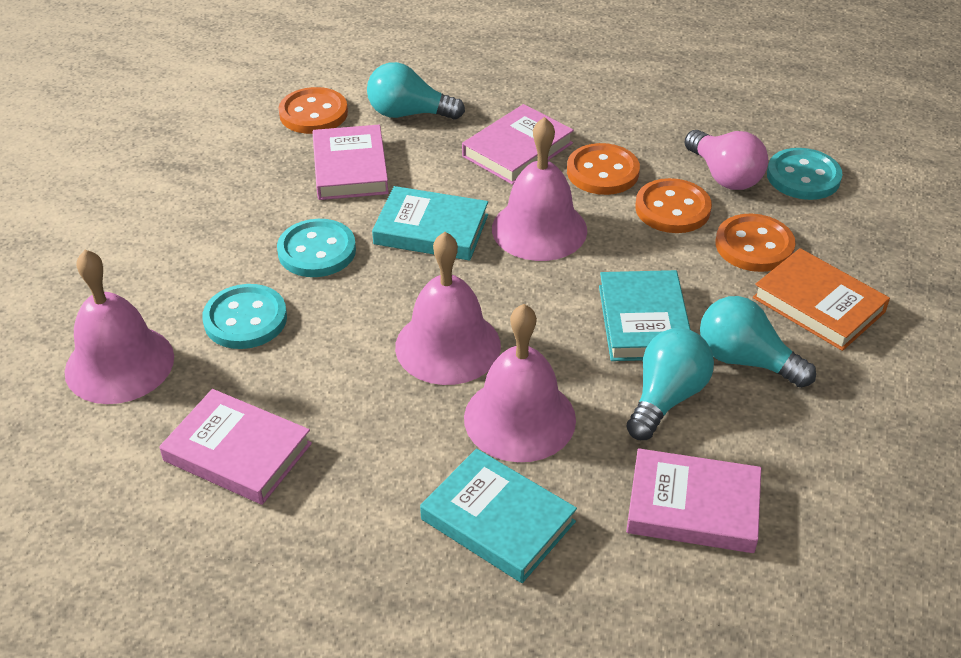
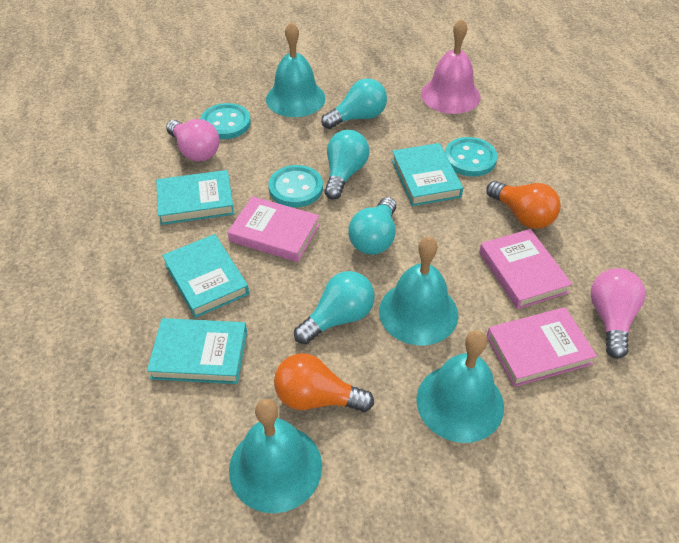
orange book: 1 -> 0
orange button: 4 -> 0
orange light bulb: 0 -> 2
pink bell: 4 -> 1
pink book: 4 -> 3
pink light bulb: 1 -> 2
turquoise bell: 0 -> 4
turquoise book: 3 -> 4
turquoise light bulb: 3 -> 4

